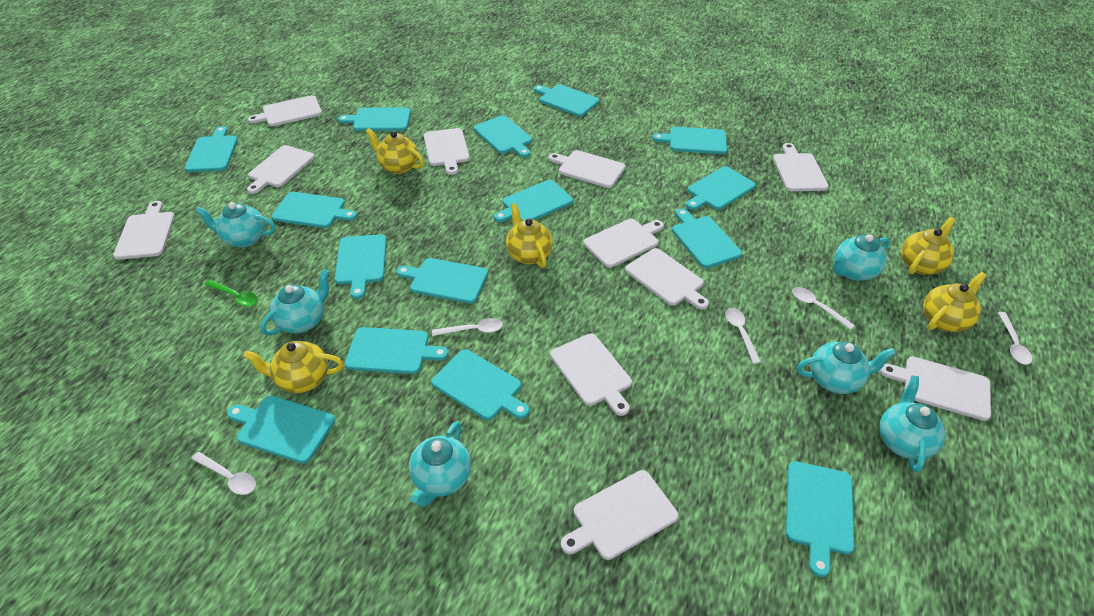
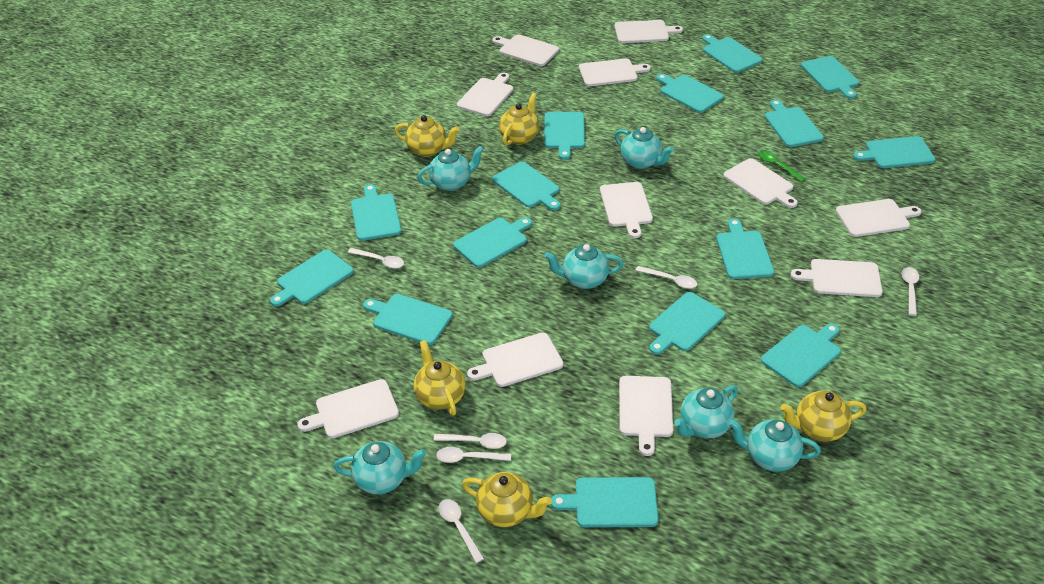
white spoon: 5 -> 6

